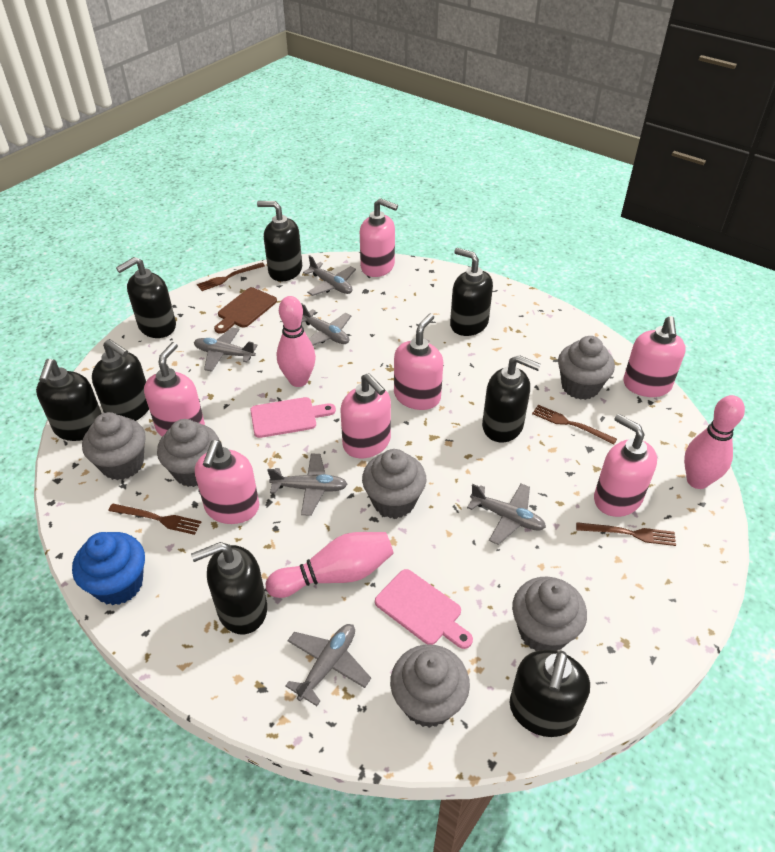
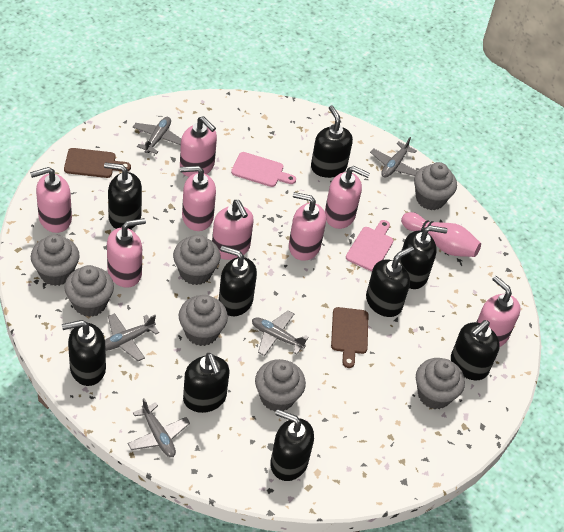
black soap dispenser: 8 -> 9
blue cupcake: 1 -> 0
brown cutting board: 1 -> 2
brown fork: 4 -> 0
grey cupcake: 6 -> 7
grey plane: 6 -> 5
pink bowling pin: 3 -> 1
pink soap dispenser: 7 -> 8

